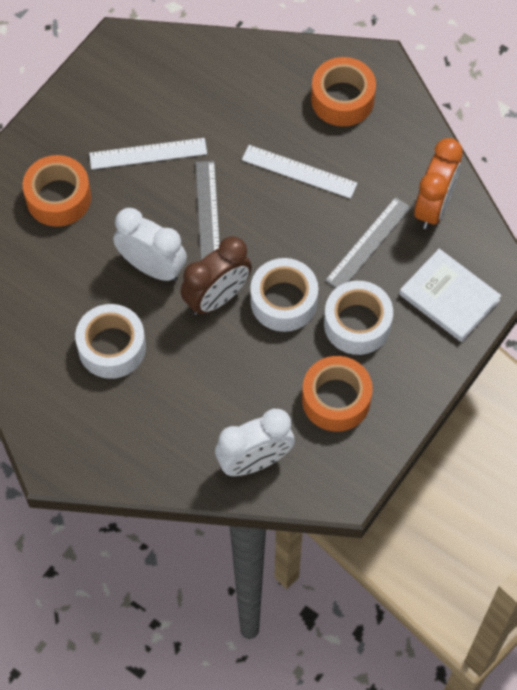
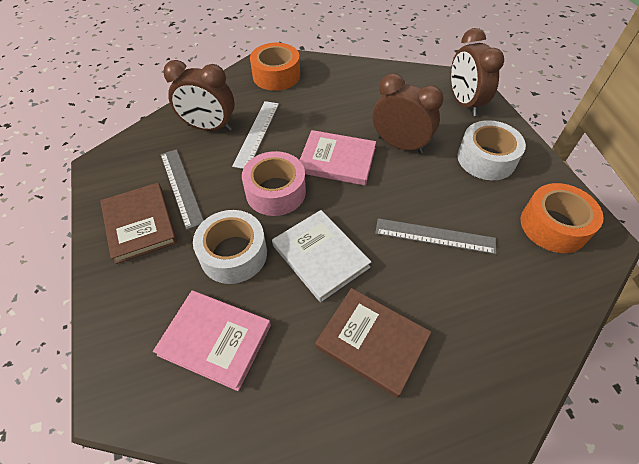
brown book: 0 -> 2
brown clock: 1 -> 3
orange clock: 1 -> 0
orange tape: 3 -> 2
pink book: 0 -> 2
pink tape: 0 -> 1
white clock: 2 -> 0
white ruler: 2 -> 1
white tape: 3 -> 2

